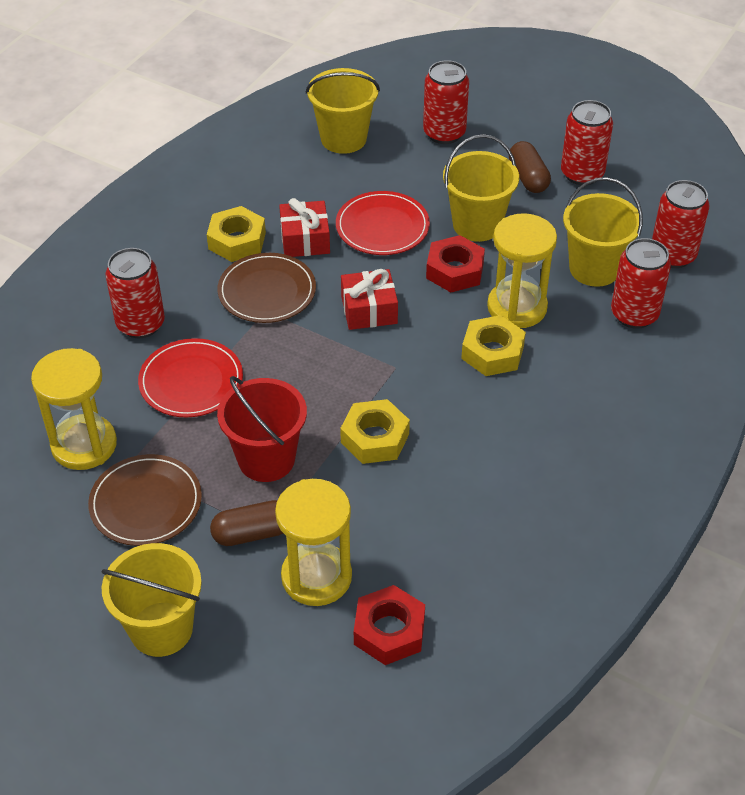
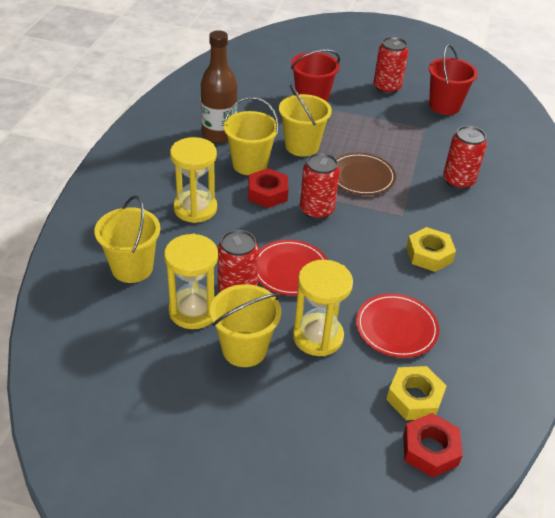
brown bottle: 0 -> 1
brown capsule: 2 -> 0
brown plate: 2 -> 1
red bucket: 1 -> 2
red can: 5 -> 4
red gift: 2 -> 0
yellow nut: 3 -> 2

